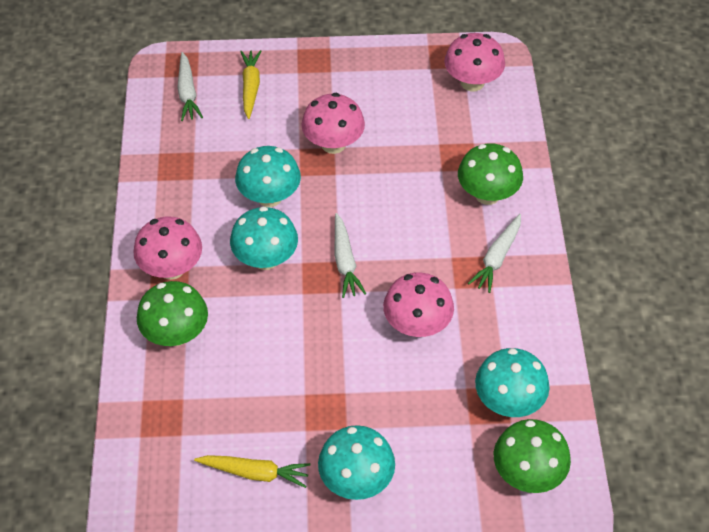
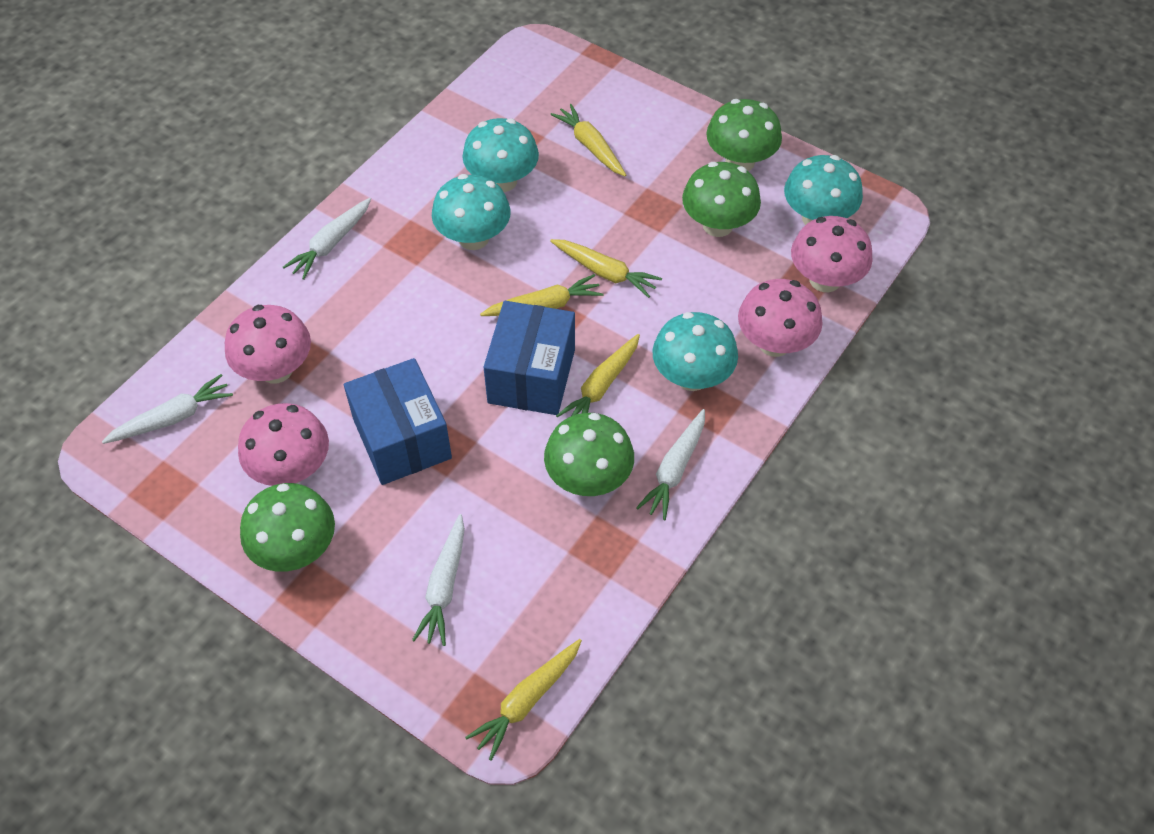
blue box: 0 -> 2
green mushroom: 3 -> 4
white carrot: 3 -> 4
yellow carrot: 2 -> 5

